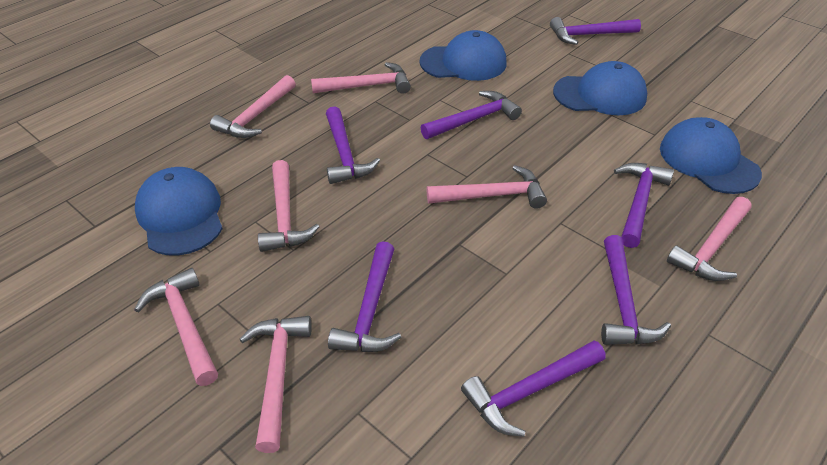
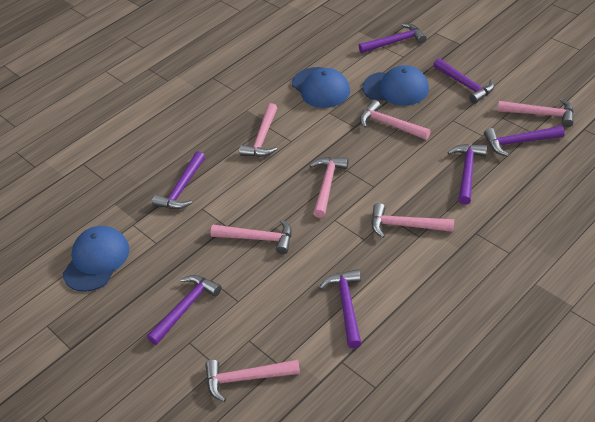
blue cap: 4 -> 3

